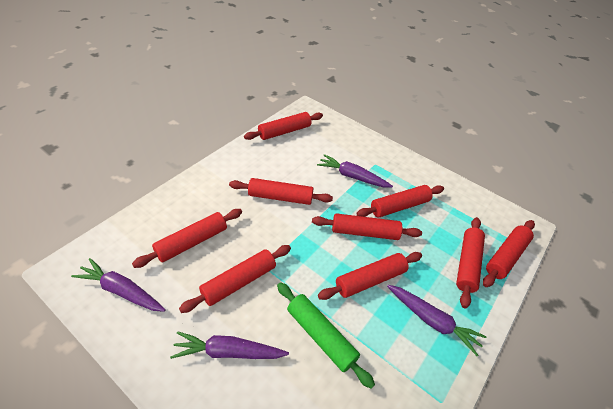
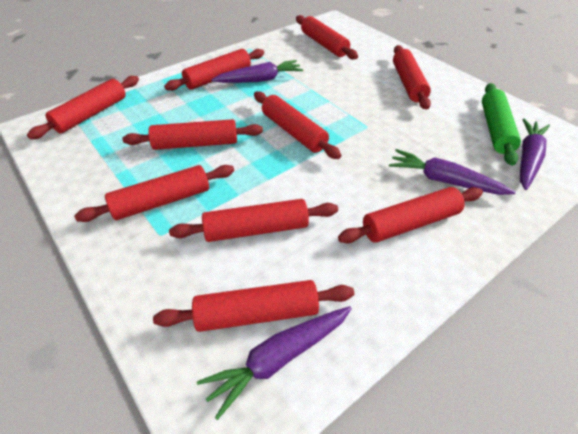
red rolling pin: 9 -> 10

